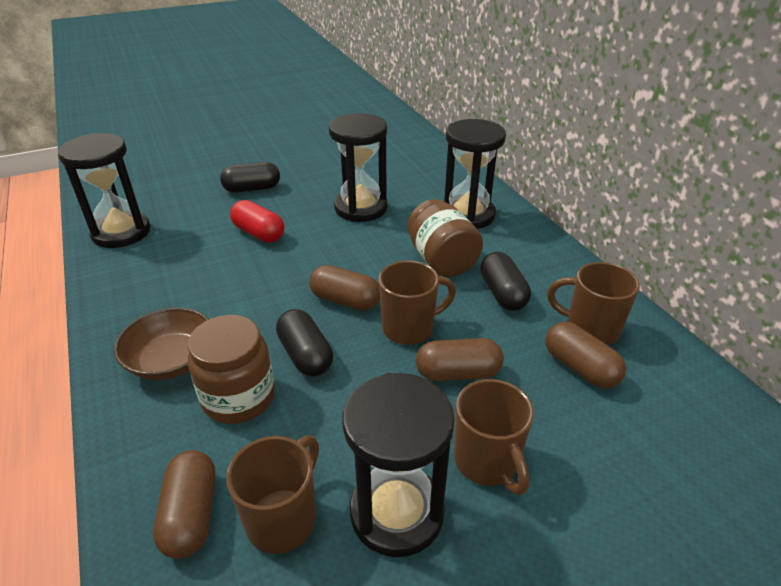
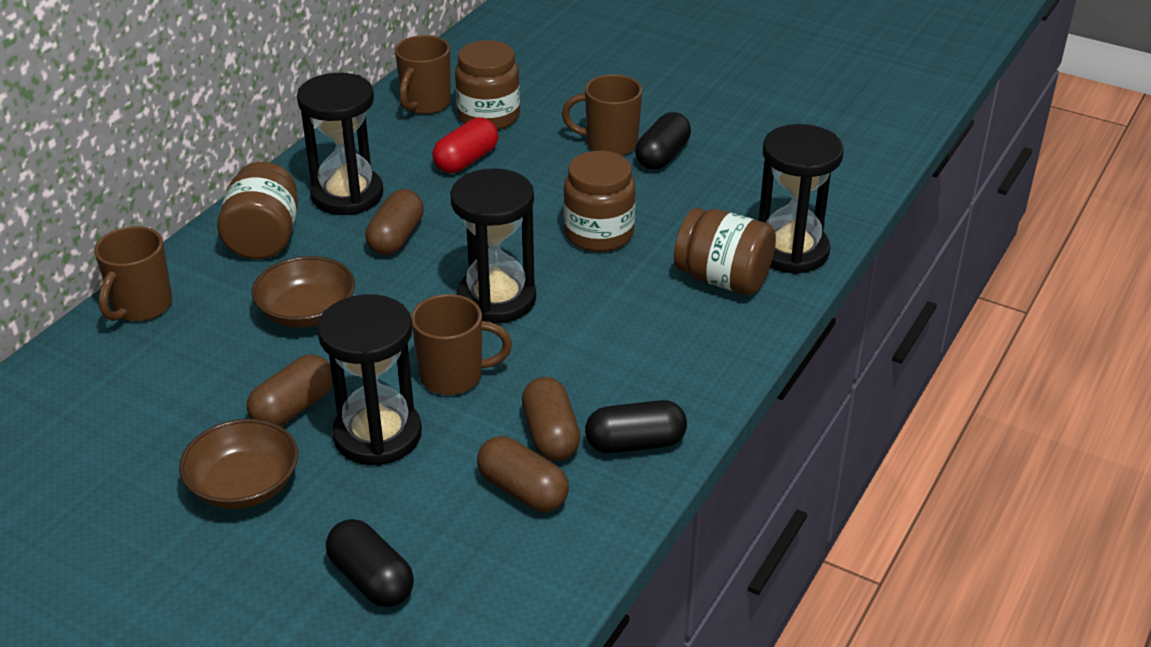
brown bowl: 1 -> 2
brown jar: 2 -> 4

